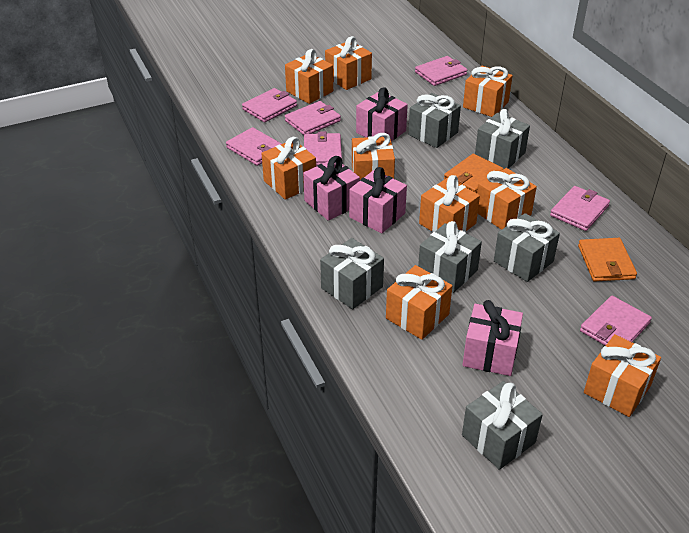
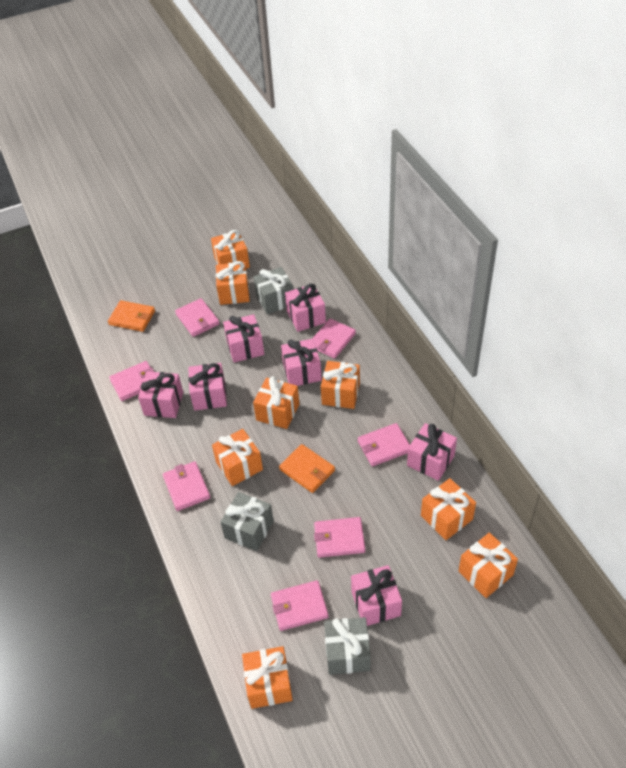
grey gift: 6 -> 3
orange gift: 9 -> 8
pink gift: 4 -> 7

